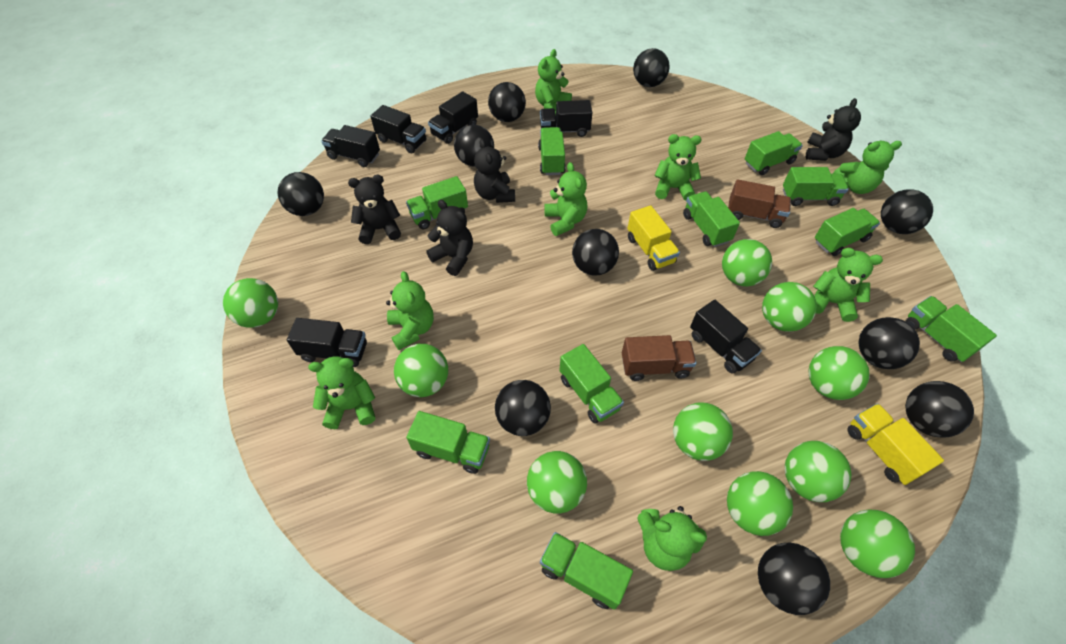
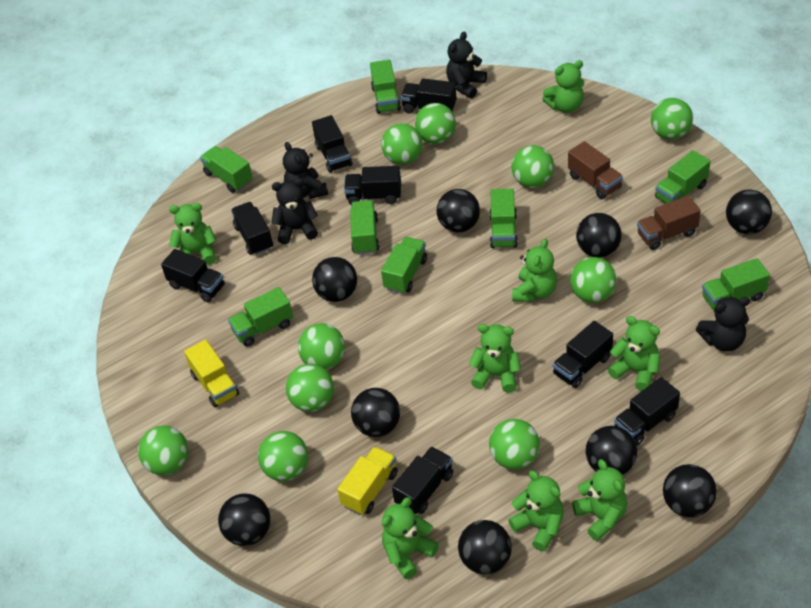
black ball: 10 -> 9
black truck: 6 -> 8
green truck: 10 -> 8

